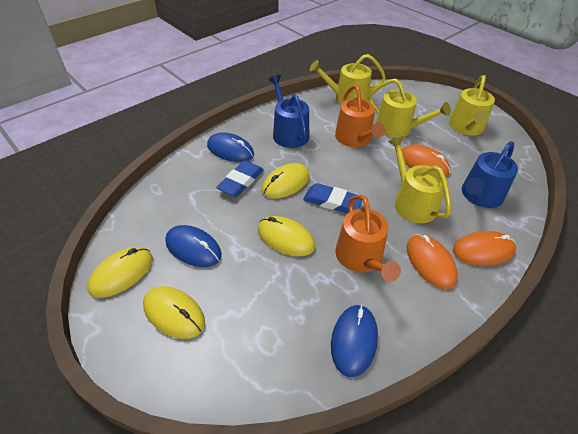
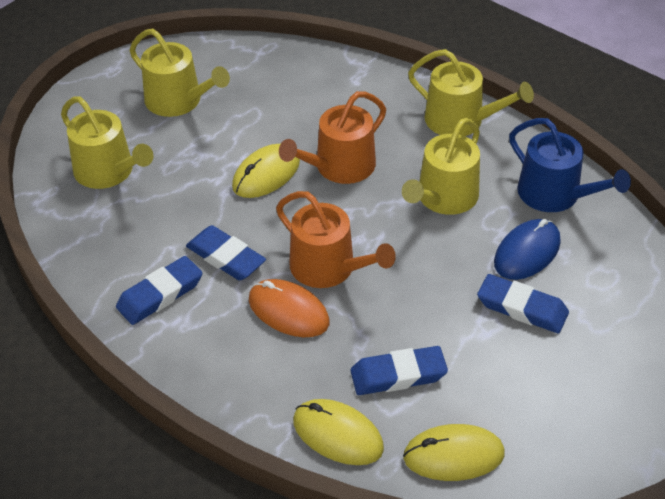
blue eraser: 2 -> 4
blue mouse: 3 -> 1
blue watering can: 2 -> 1
orange mouse: 3 -> 1
yellow mouse: 4 -> 3

